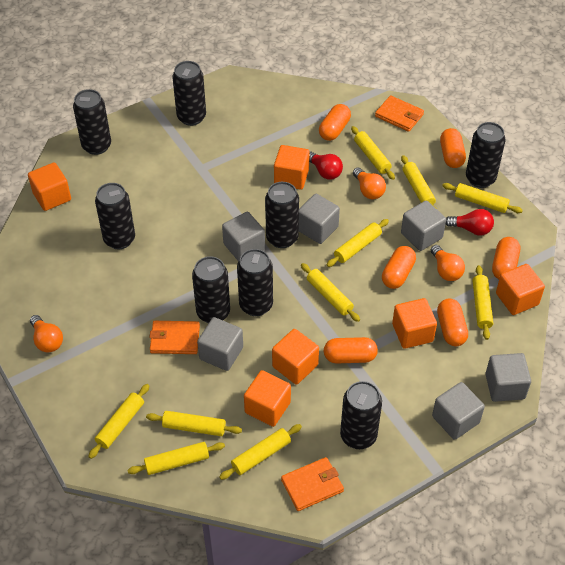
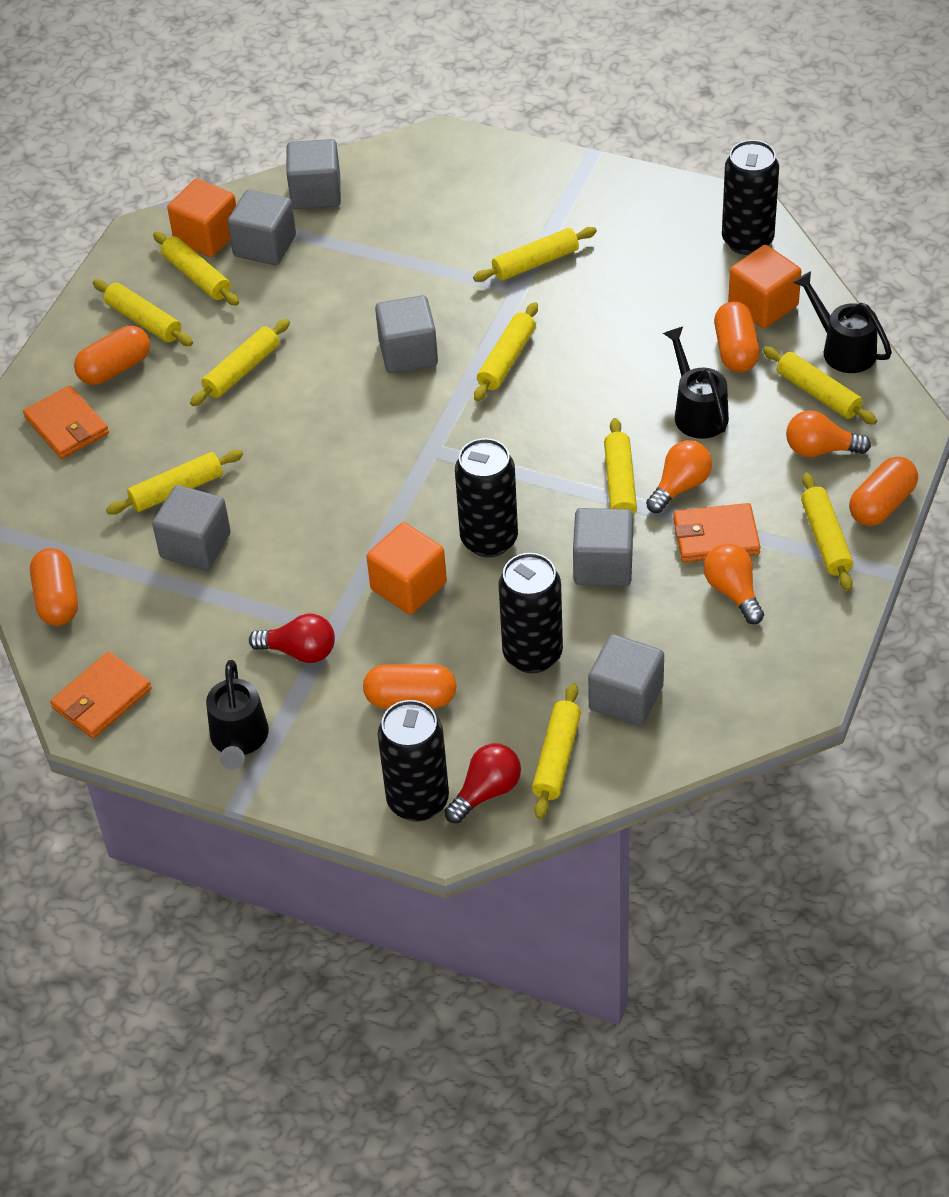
black can: 8 -> 4
black watering can: 0 -> 3
orange capsule: 6 -> 5
orange cube: 6 -> 3

